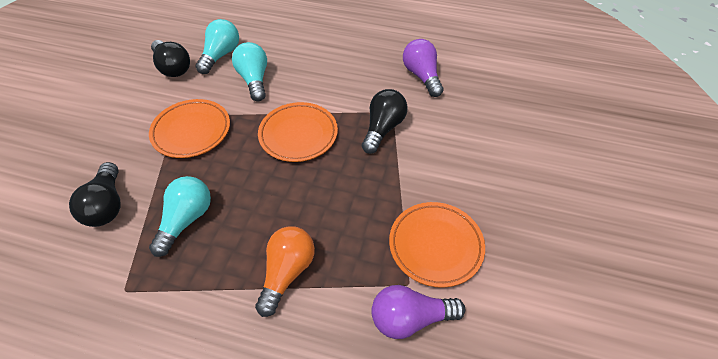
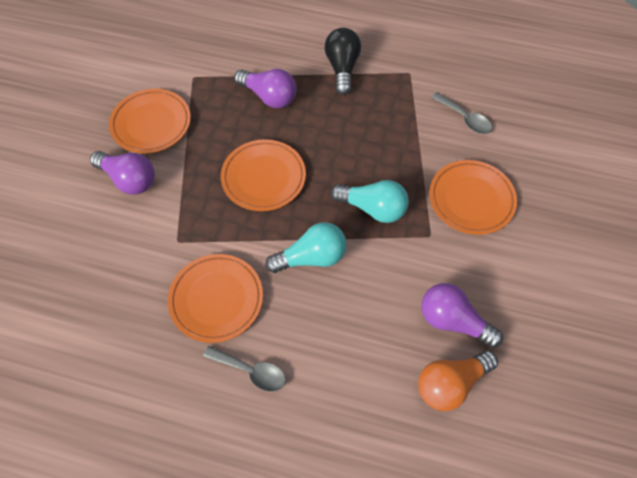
black light bulb: 3 -> 1
grey spoon: 0 -> 2
orange plate: 3 -> 4
purple light bulb: 2 -> 3
turquoise light bulb: 3 -> 2

